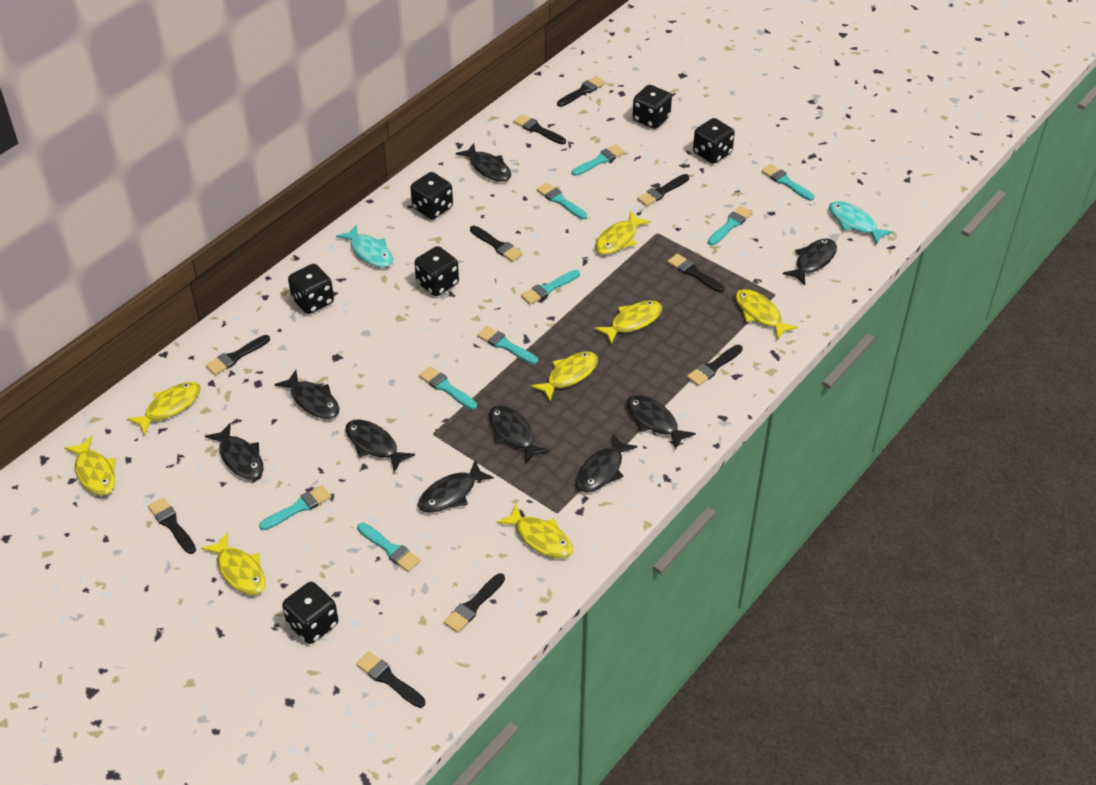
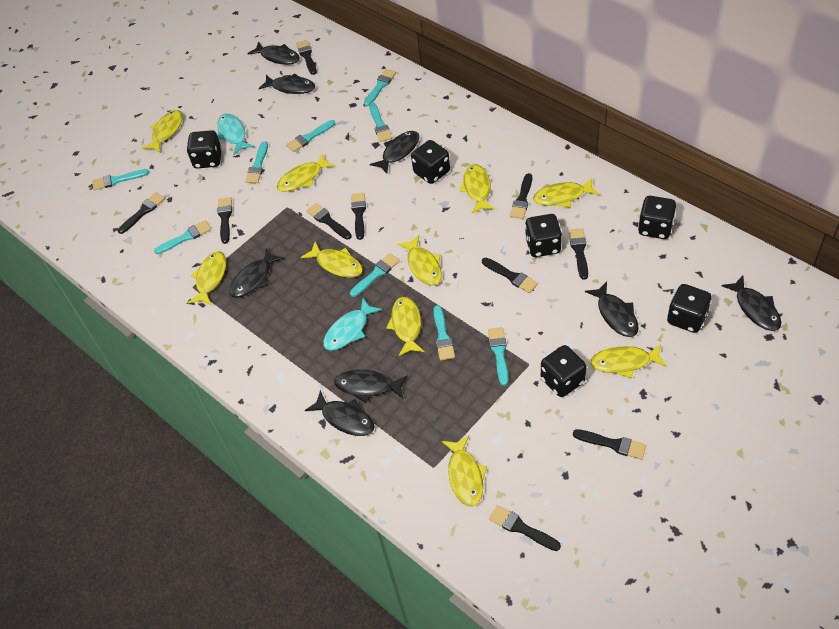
black fish: 9 -> 8
yellow fish: 8 -> 10

